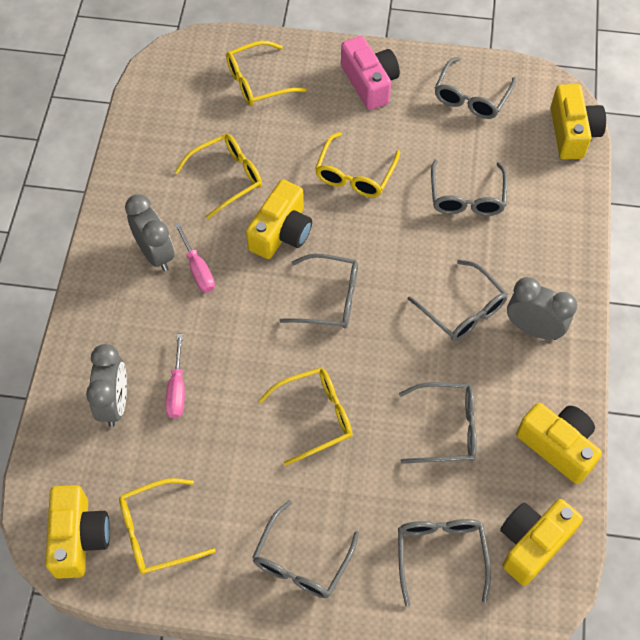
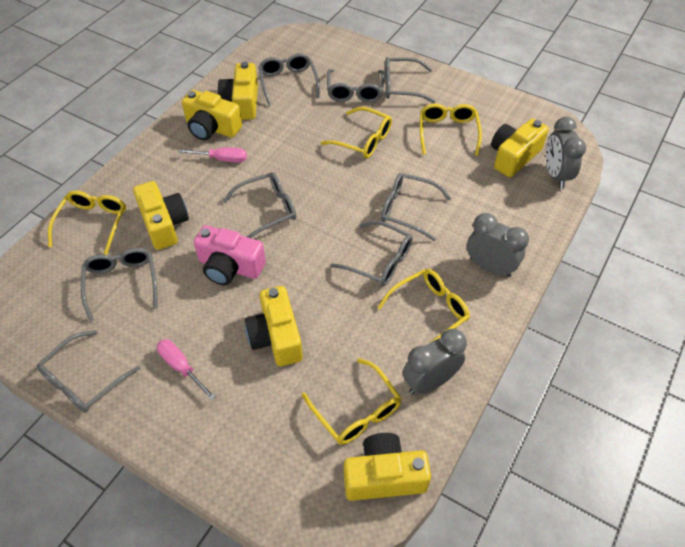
grey glasses: 7 -> 8
yellow camera: 5 -> 6

